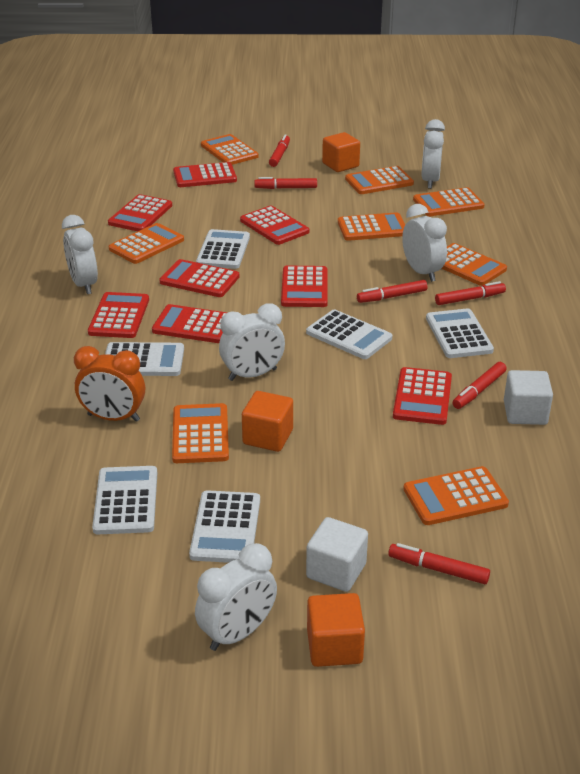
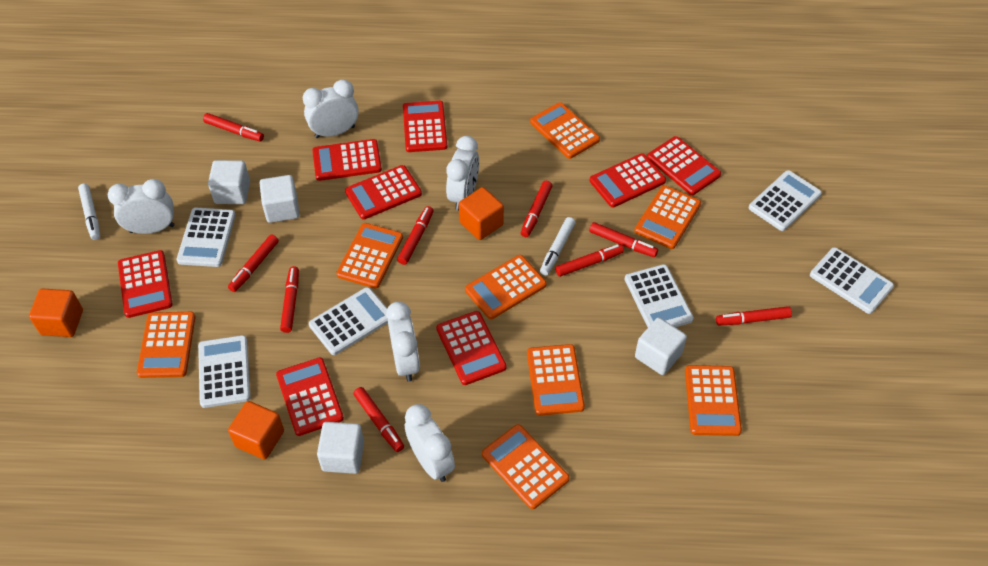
orange clock: 1 -> 0
red marker: 6 -> 9
white cube: 2 -> 4
white marker: 0 -> 2

